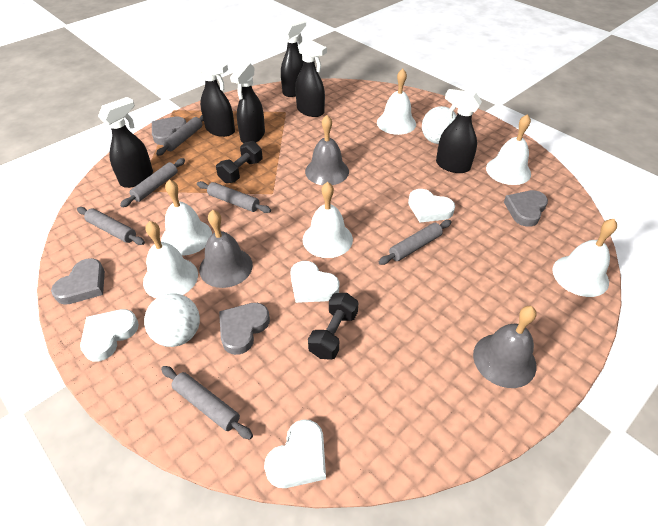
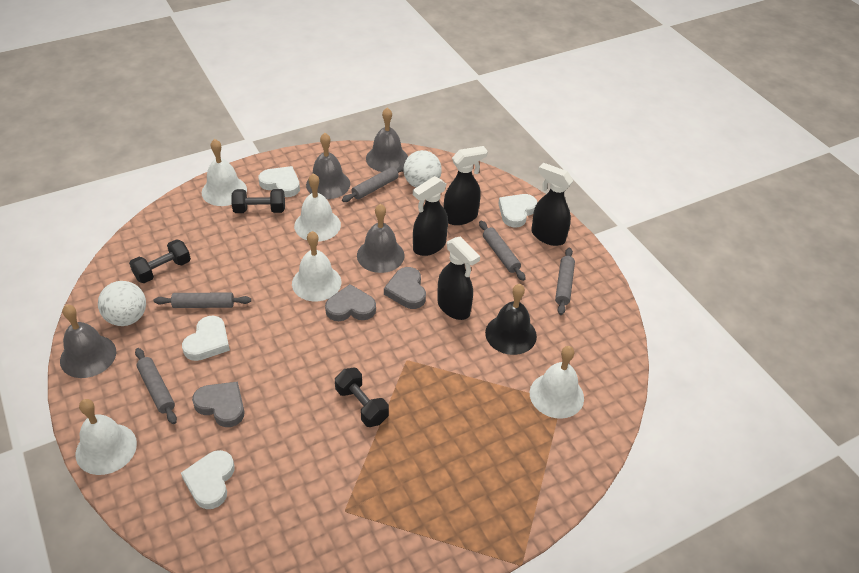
black bell: 0 -> 1
black dumbbell: 2 -> 3
black spray bottle: 6 -> 4
grey bell: 3 -> 4
grey heart: 4 -> 3
grey rolling pin: 6 -> 5
white bell: 6 -> 5

